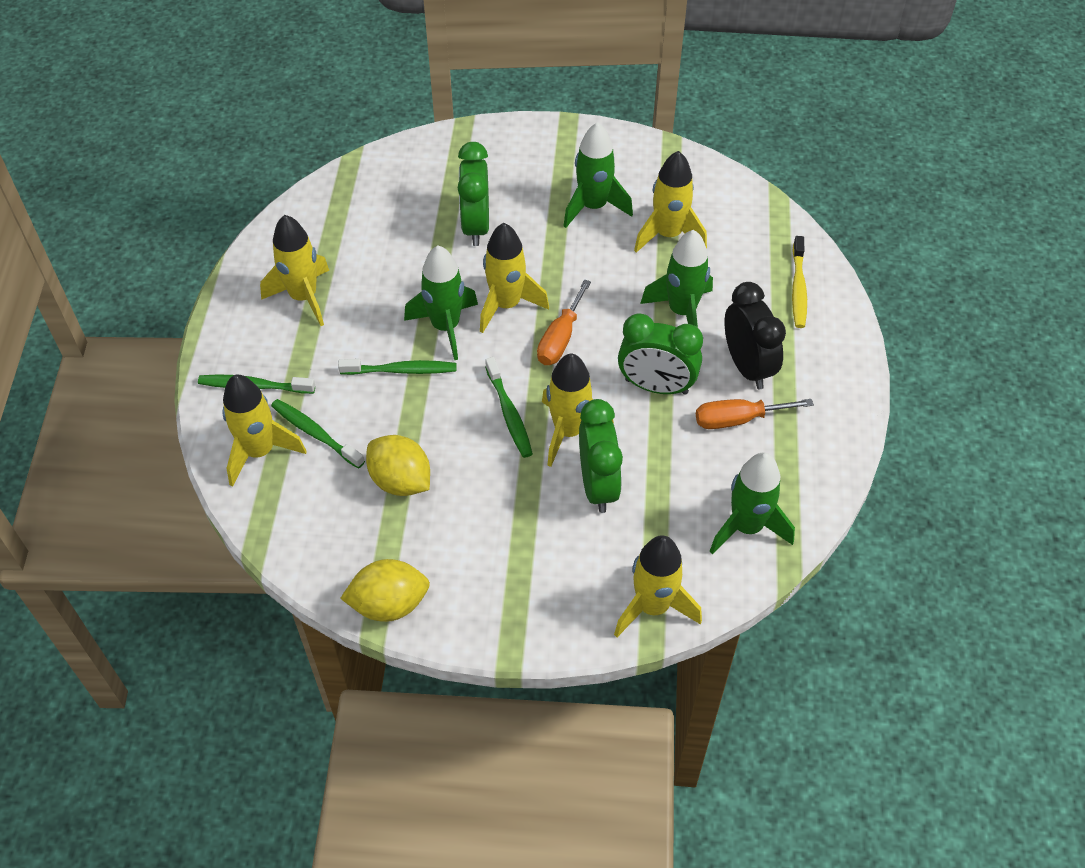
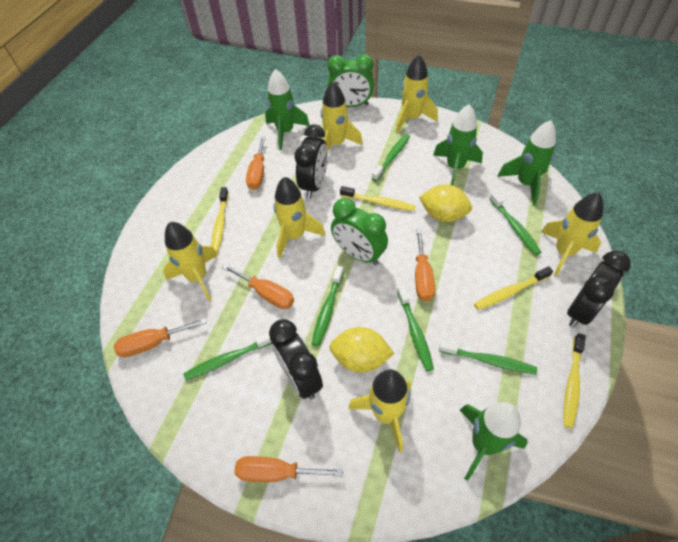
black clock: 1 -> 3
green clock: 3 -> 2
green toothbrush: 4 -> 6
orange screwdriver: 2 -> 5
yellow toothbrush: 1 -> 4

